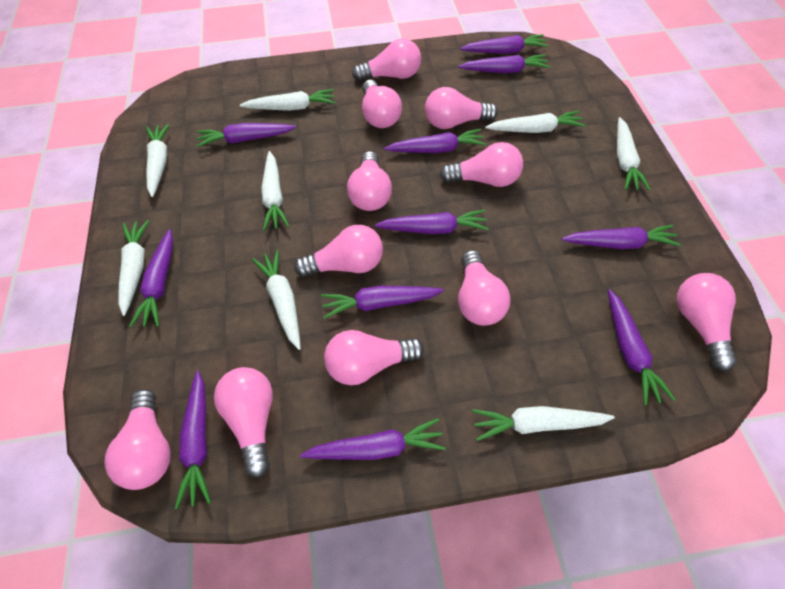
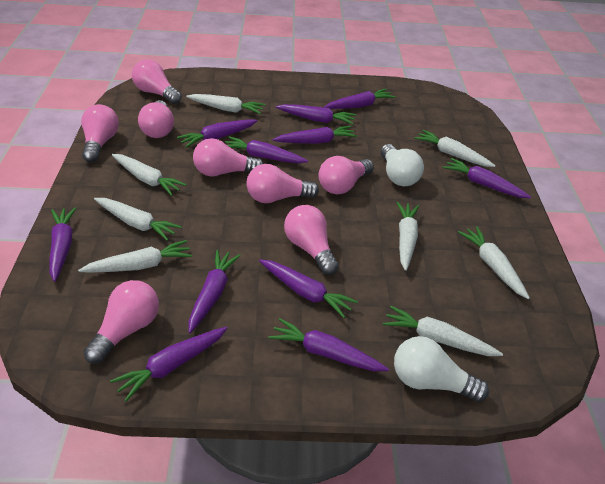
pink light bulb: 11 -> 8
white light bulb: 0 -> 2

